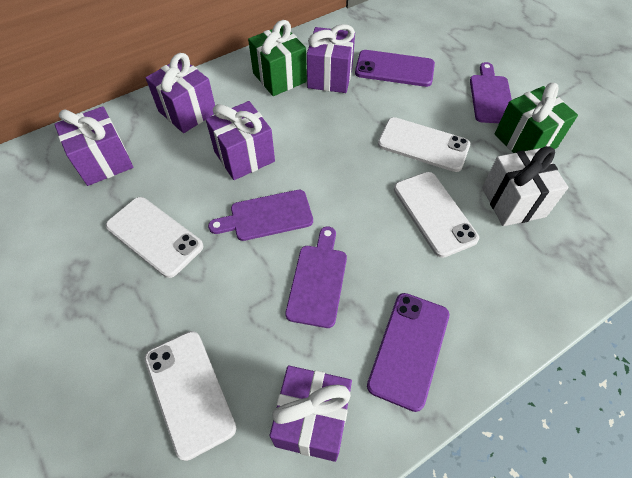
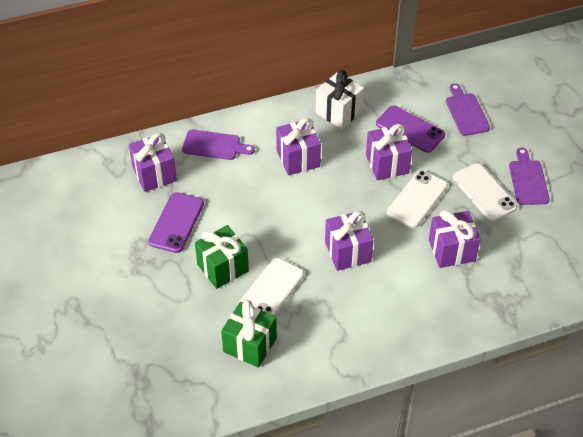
white phone: 4 -> 3

